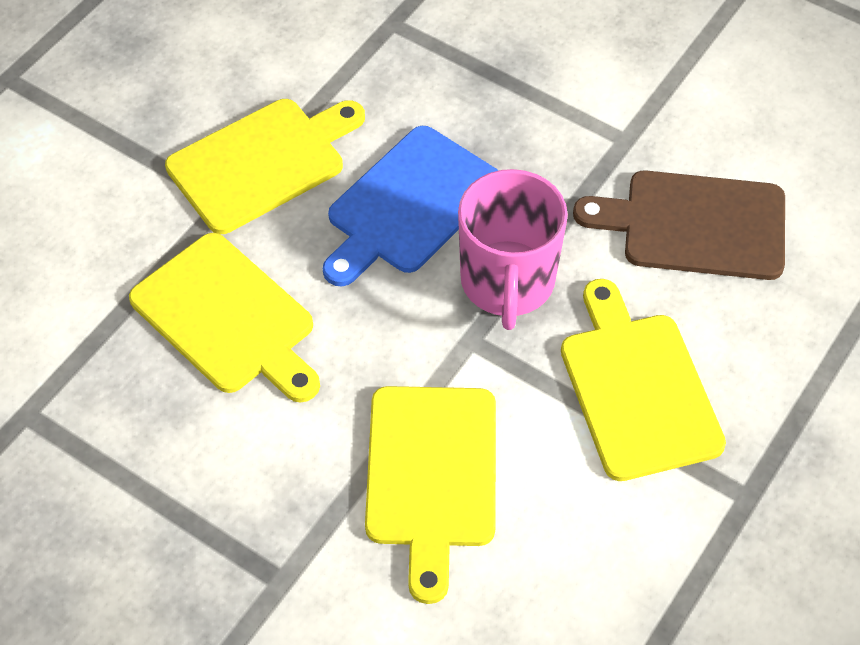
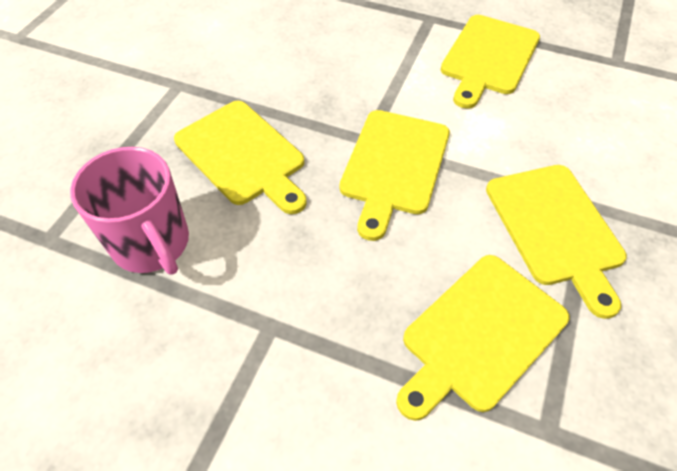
blue cutting board: 1 -> 0
brown cutting board: 1 -> 0
yellow cutting board: 4 -> 5

